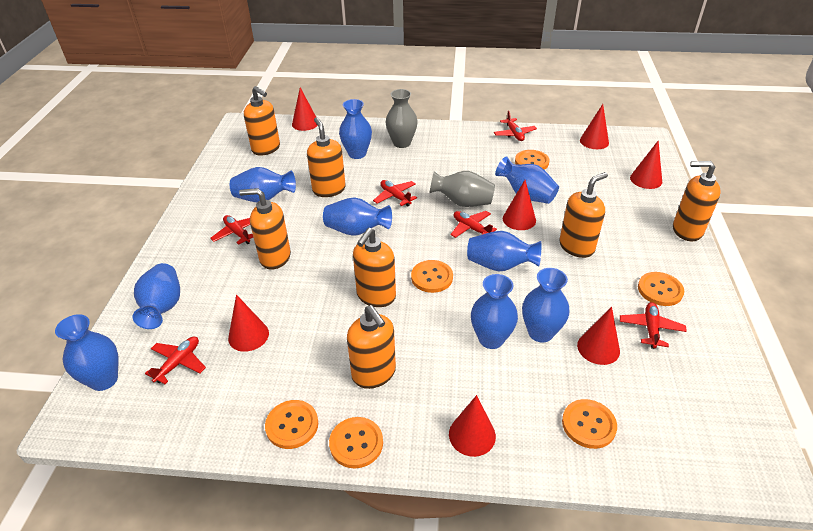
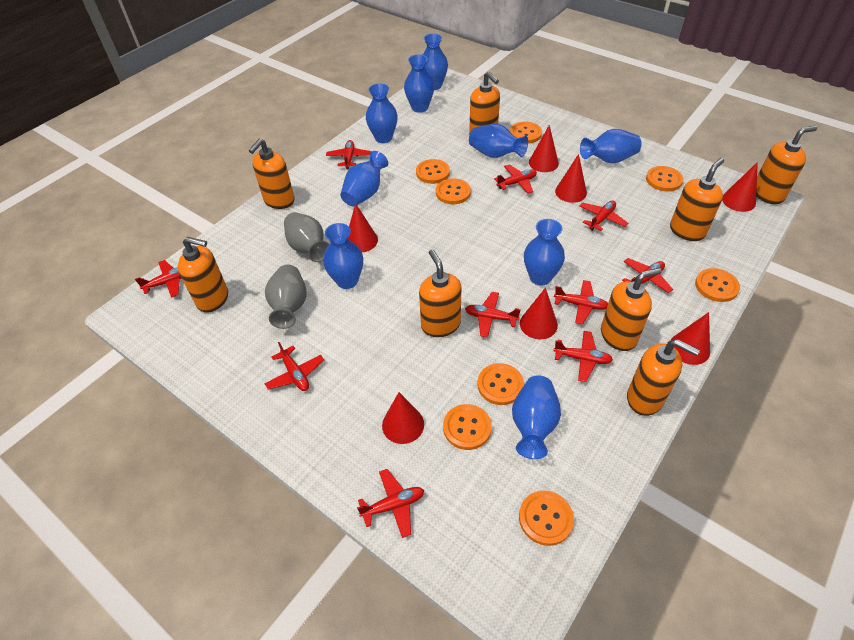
orange button: 6 -> 8
orange soap dispenser: 7 -> 8
red plane: 6 -> 10

